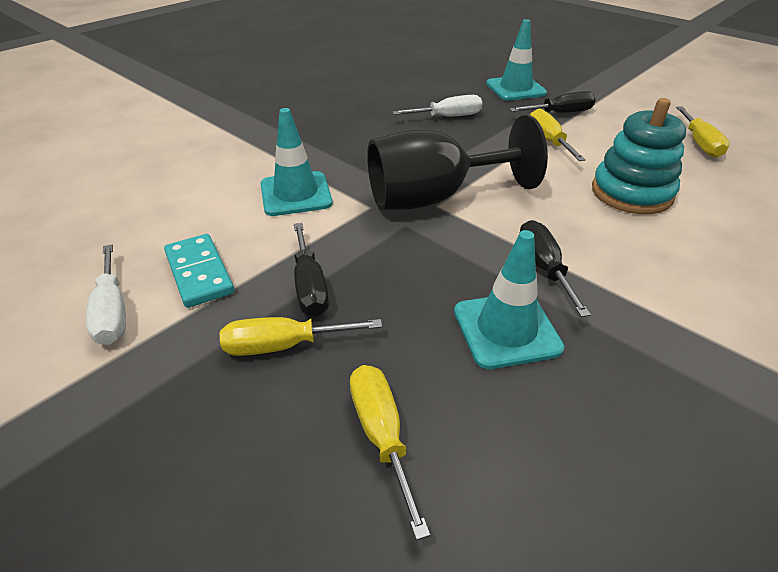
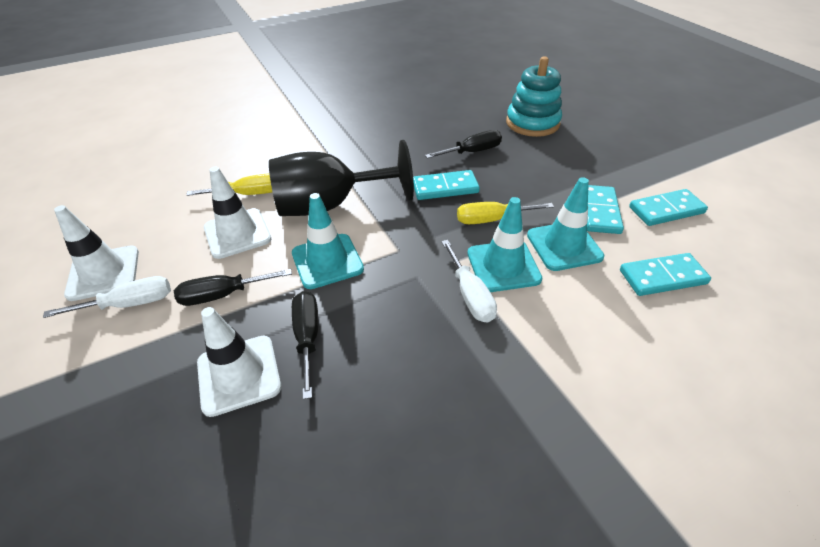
turquoise domino: 1 -> 4
white traffic cone: 0 -> 3
yellow screwdriver: 4 -> 2

